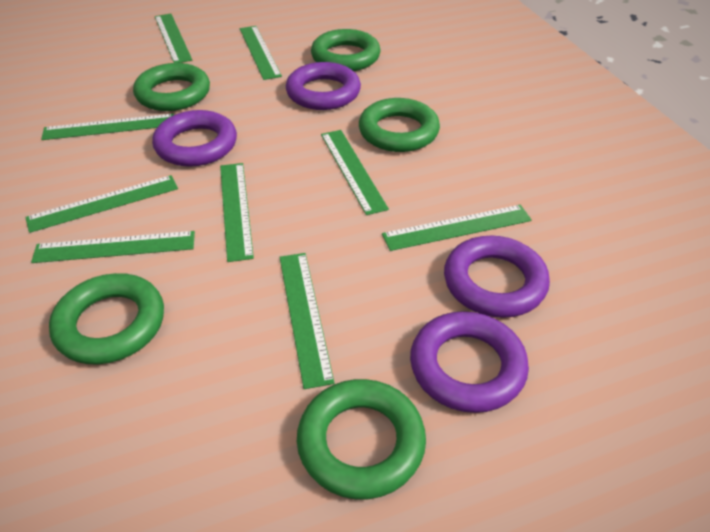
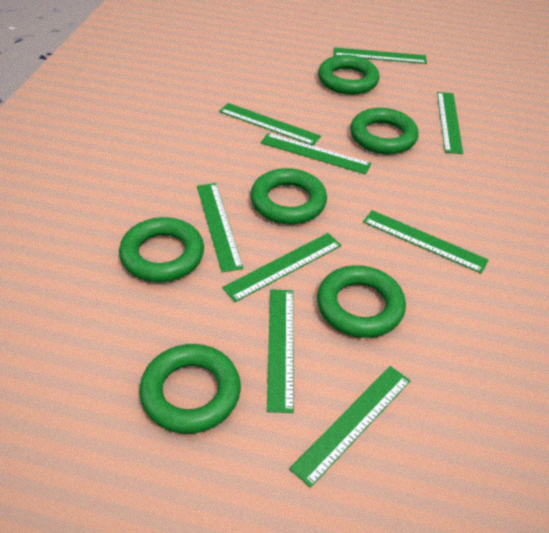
green ring: 5 -> 6
purple ring: 4 -> 0

